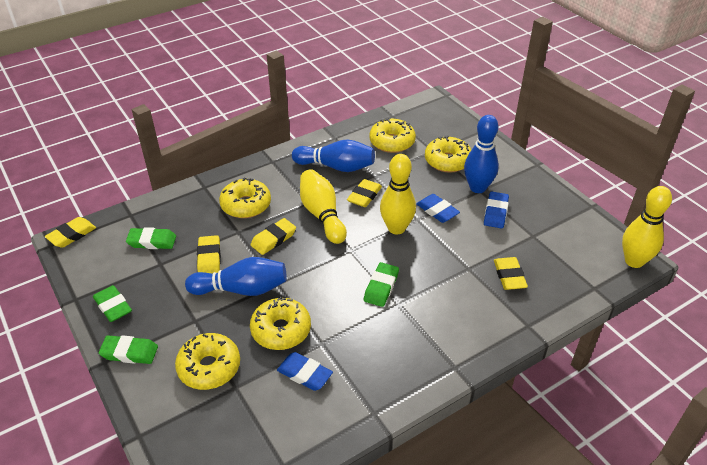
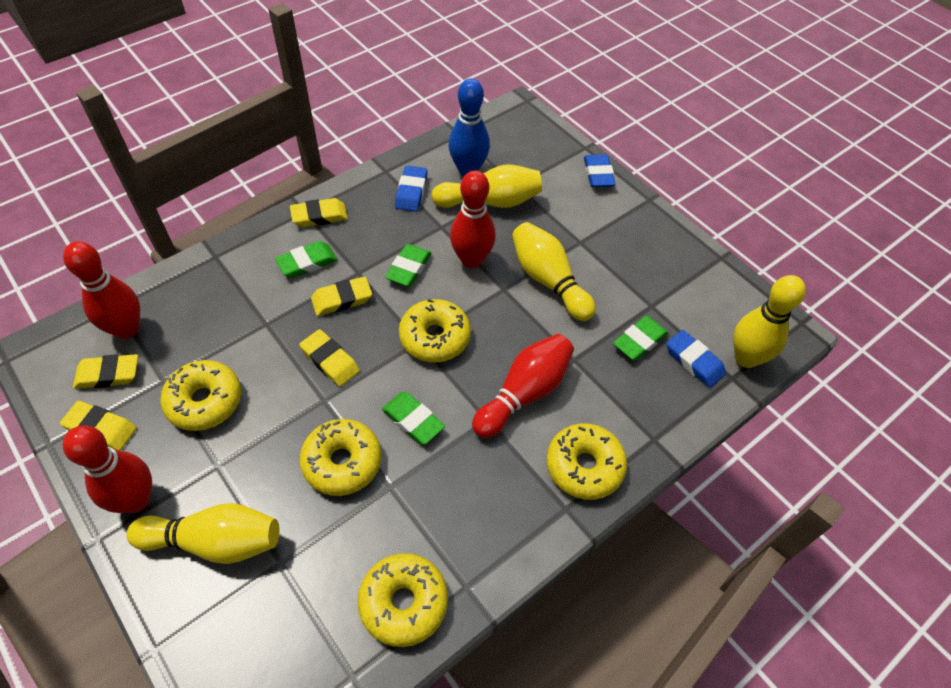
blue bowling pin: 3 -> 1
red bowling pin: 0 -> 4
yellow bowling pin: 3 -> 4

